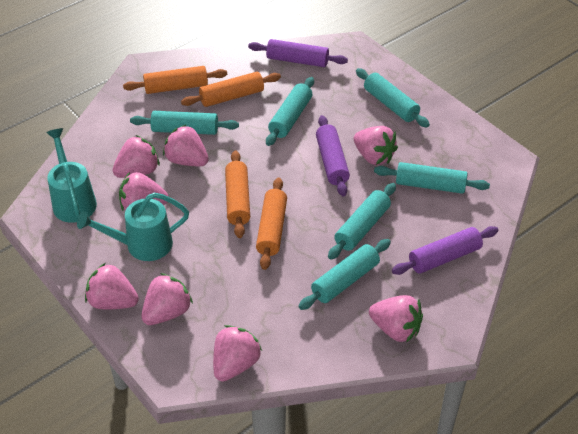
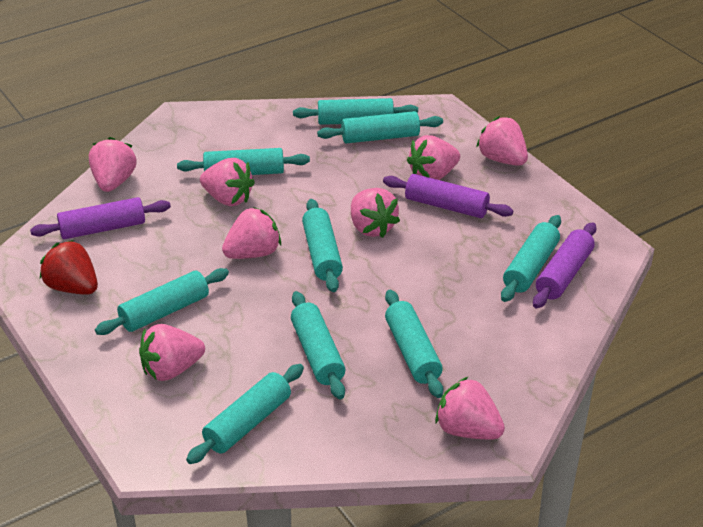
orange rolling pin: 4 -> 0
red strawberry: 0 -> 1
turquoise rolling pin: 6 -> 9
turquoise watering can: 2 -> 0

